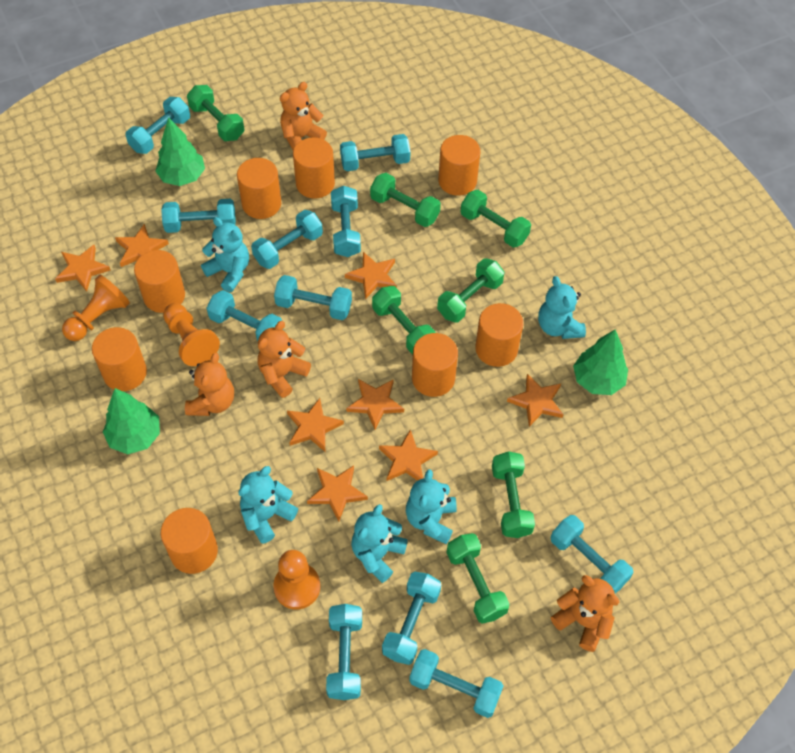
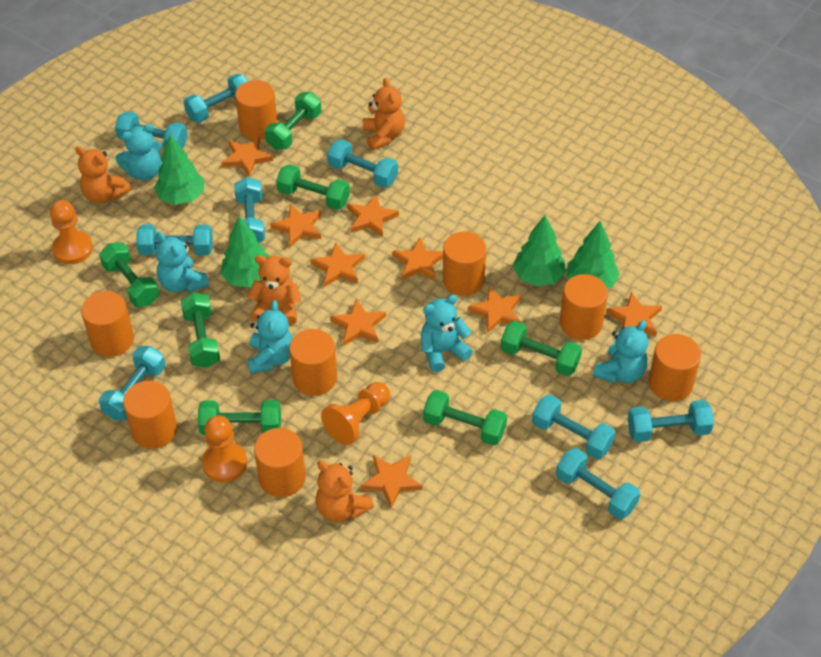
green tree: 3 -> 4
orange star: 8 -> 9
turquoise dumbbell: 11 -> 9

